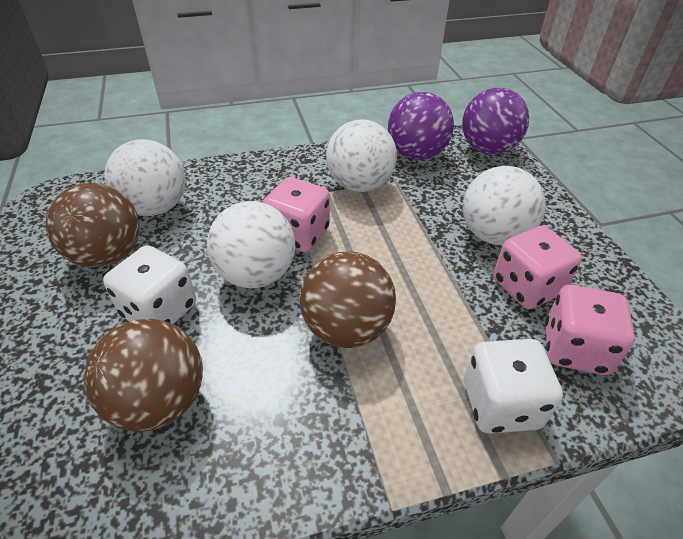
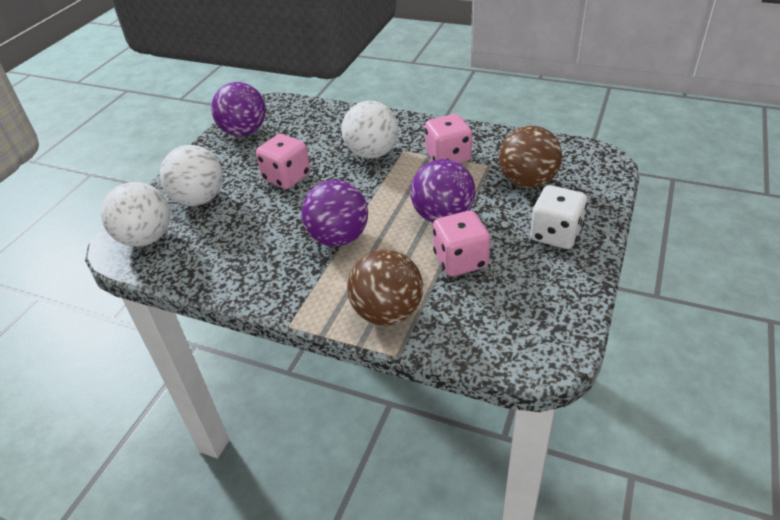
brown ball: 3 -> 2
purple ball: 2 -> 3
white ball: 4 -> 3
white dice: 2 -> 1

